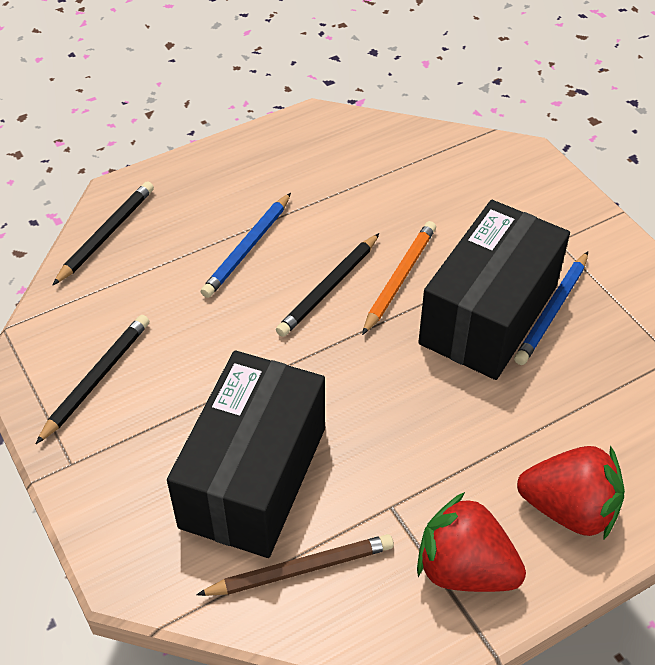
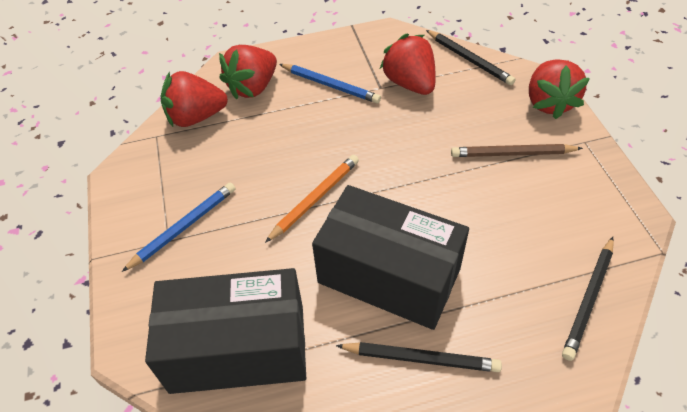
red strawberry: 2 -> 4

